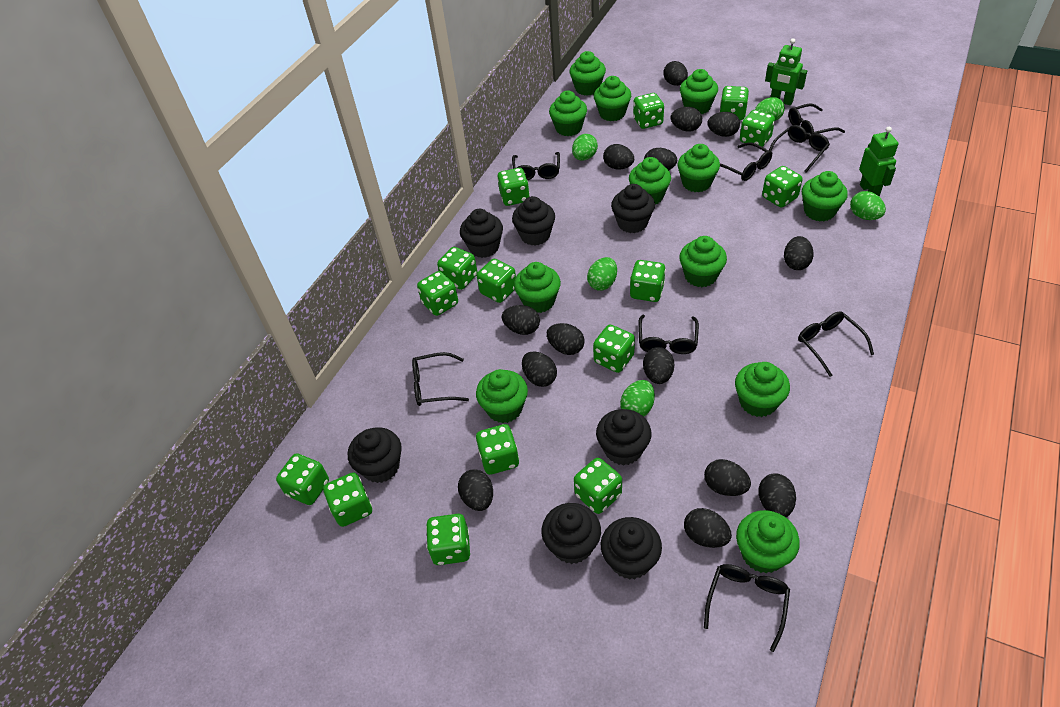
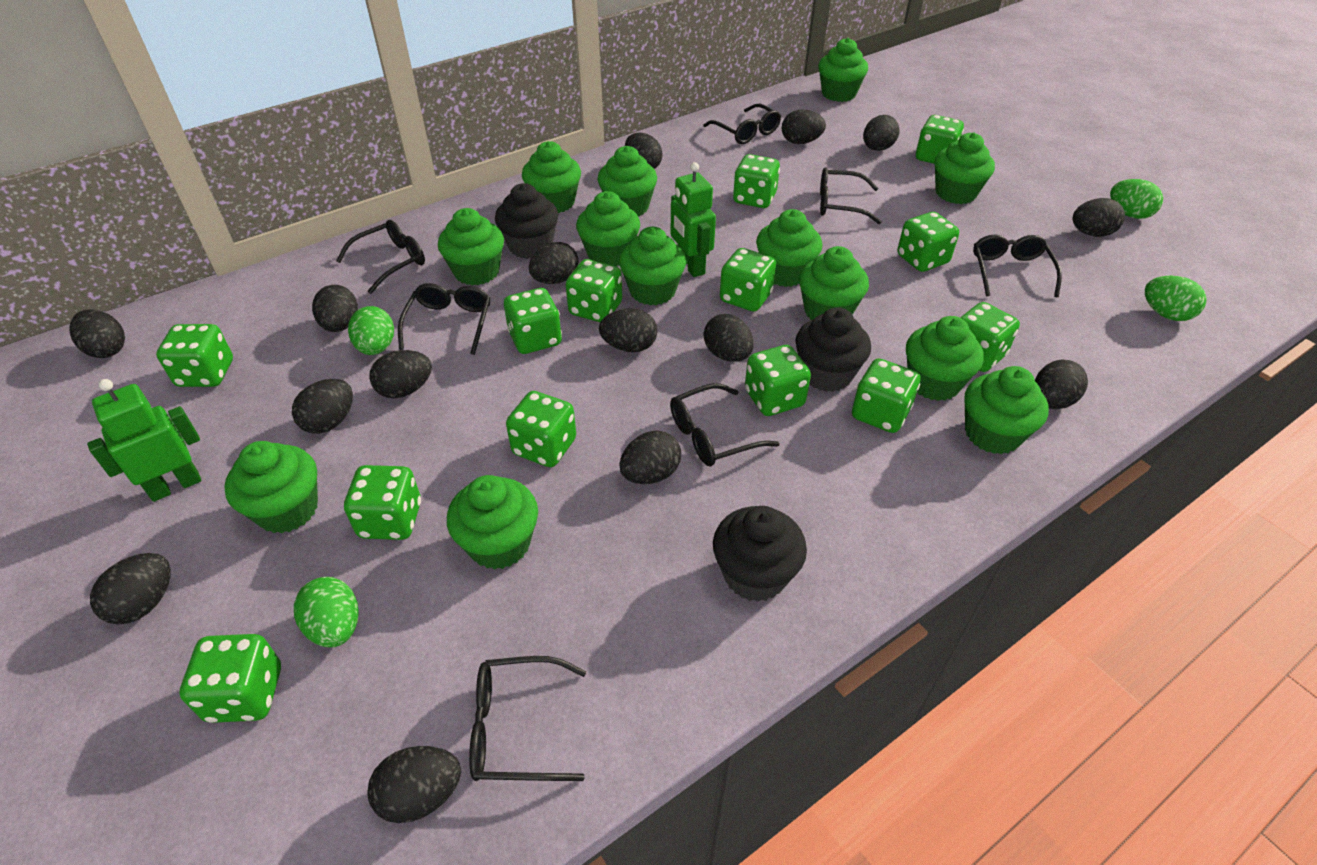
black cupcake: 7 -> 3
black egg: 14 -> 15
black glasses: 8 -> 7
green cupcake: 12 -> 13
green dice: 15 -> 13
green egg: 5 -> 4

